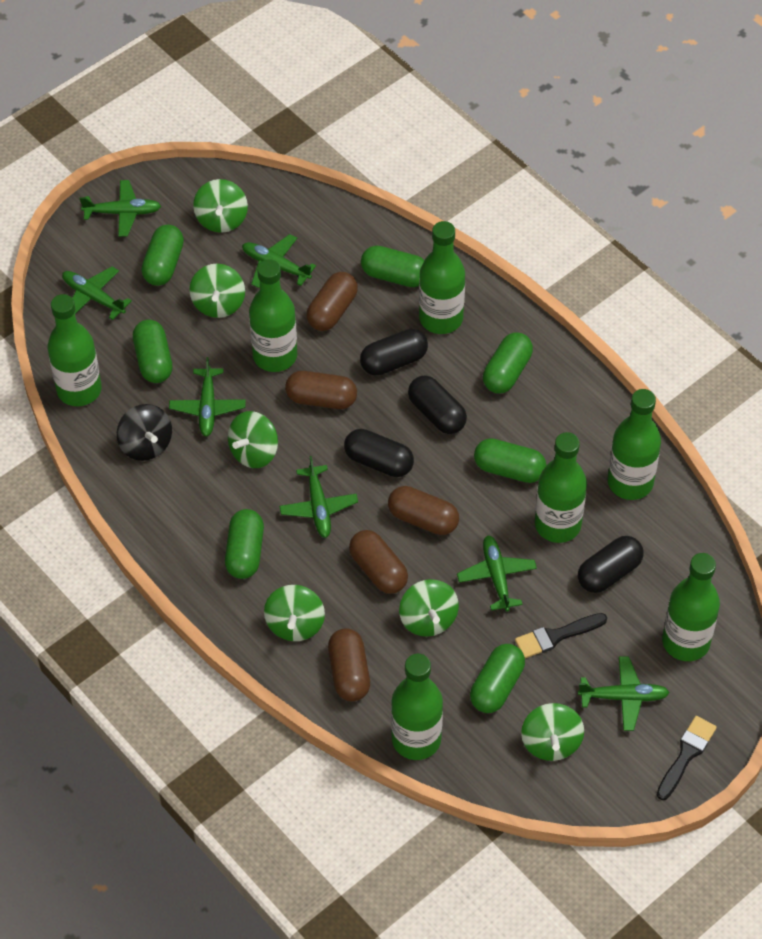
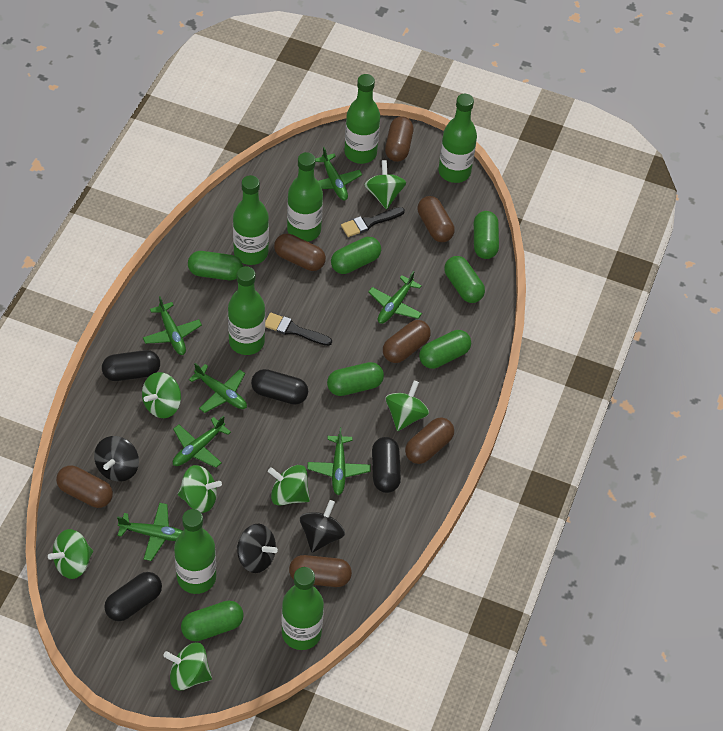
black spinning top: 1 -> 3
brown capsule: 5 -> 7
green spinning top: 6 -> 7

